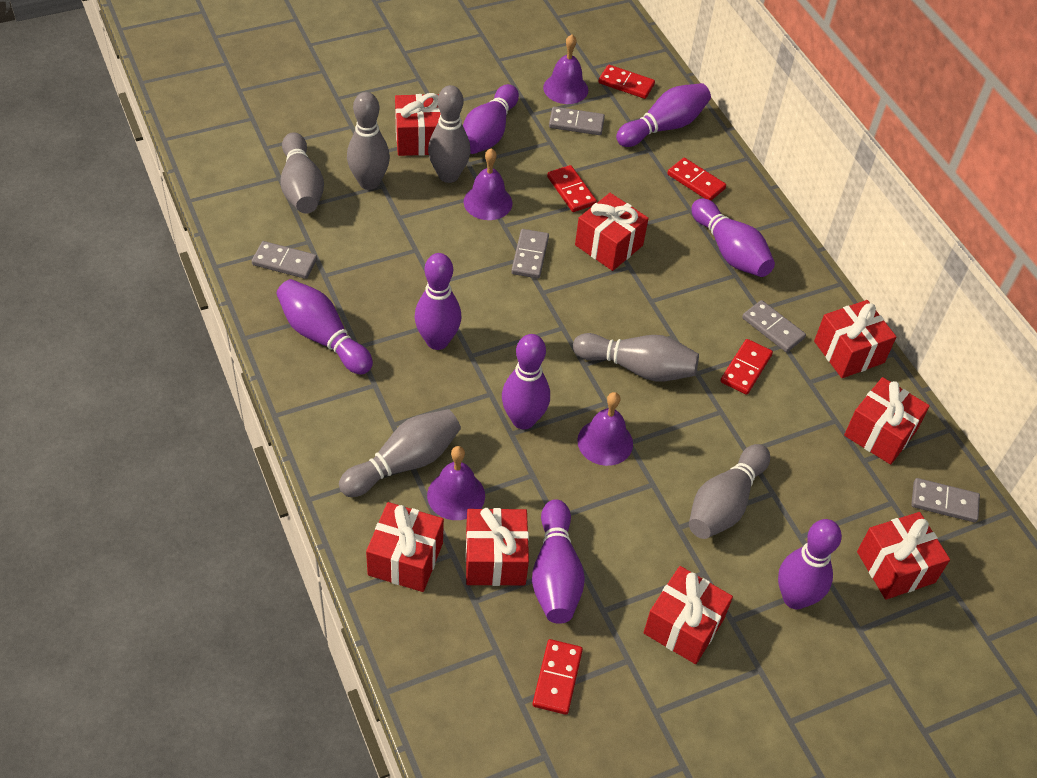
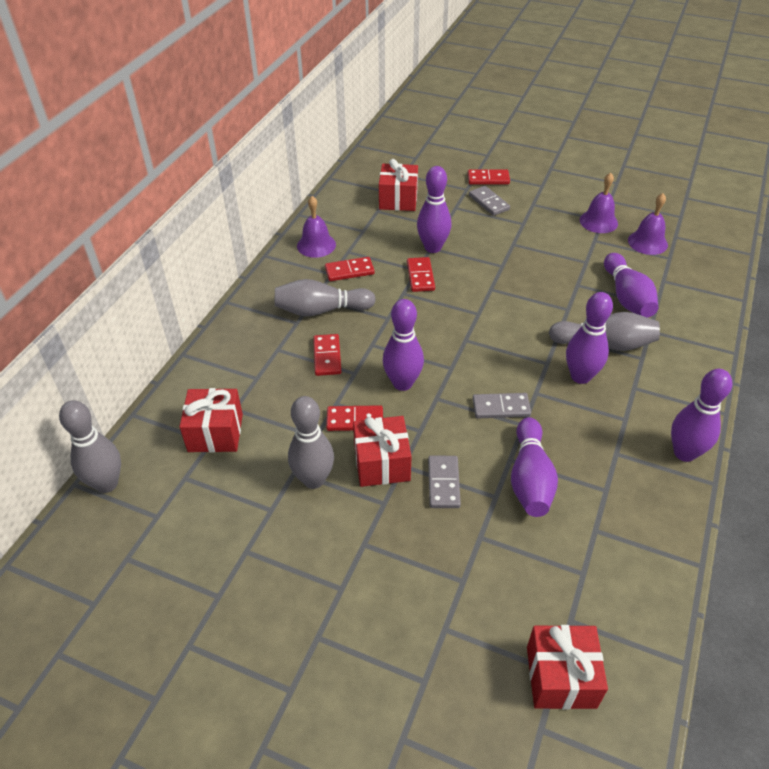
grey bowling pin: 6 -> 4
grey domino: 5 -> 3
purple bell: 4 -> 3
purple bowling pin: 8 -> 6
red gift: 8 -> 4

